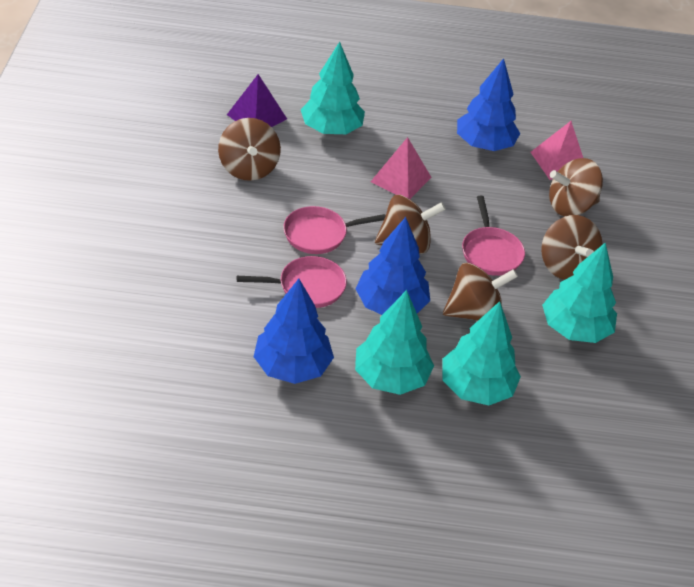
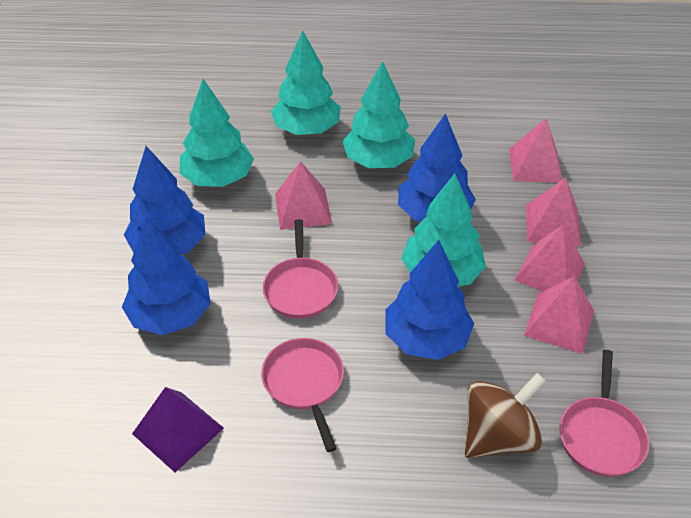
blue tree: 3 -> 4
brown spinning top: 5 -> 1
pink pyramid: 2 -> 5

